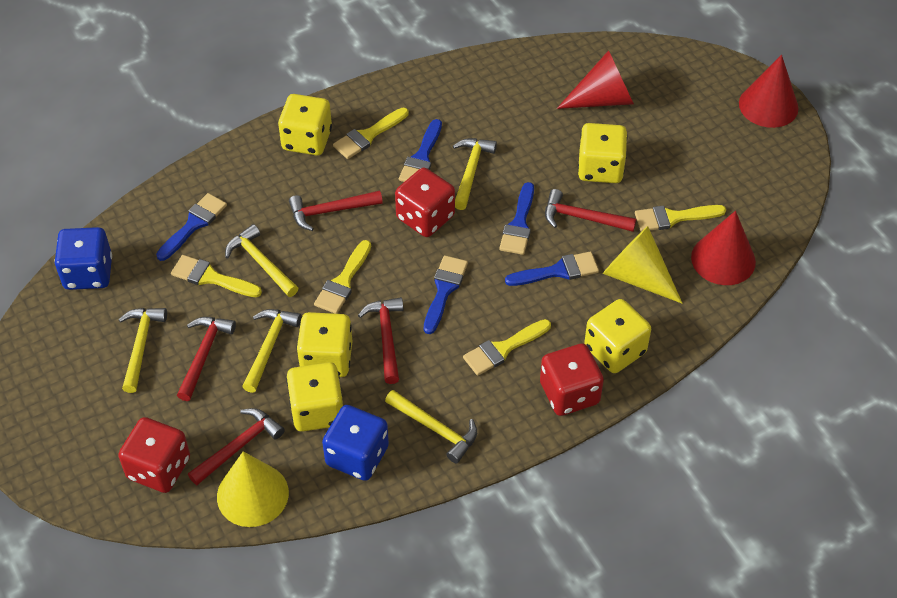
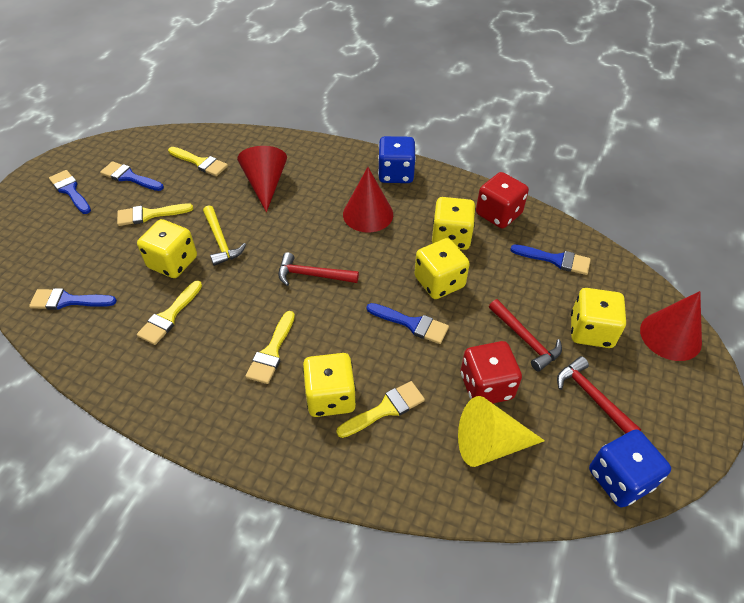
red dice: 3 -> 2
red hammer: 5 -> 3
yellow cone: 2 -> 1
yellow hammer: 5 -> 1

